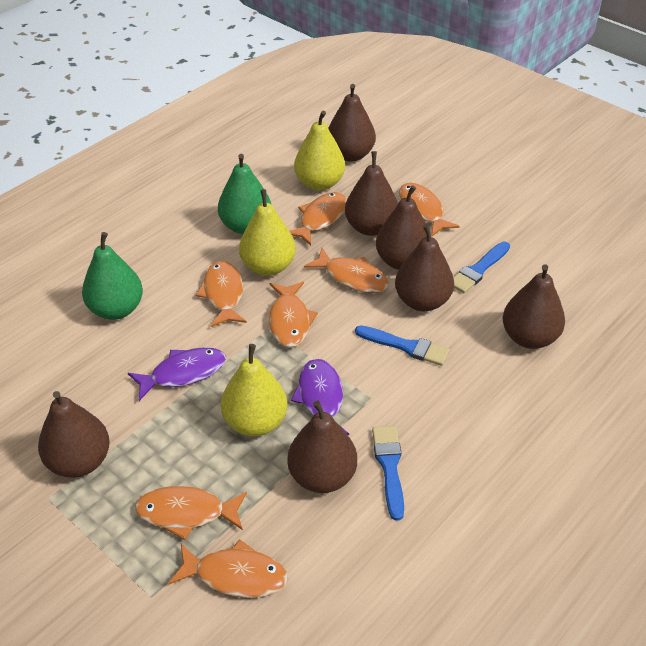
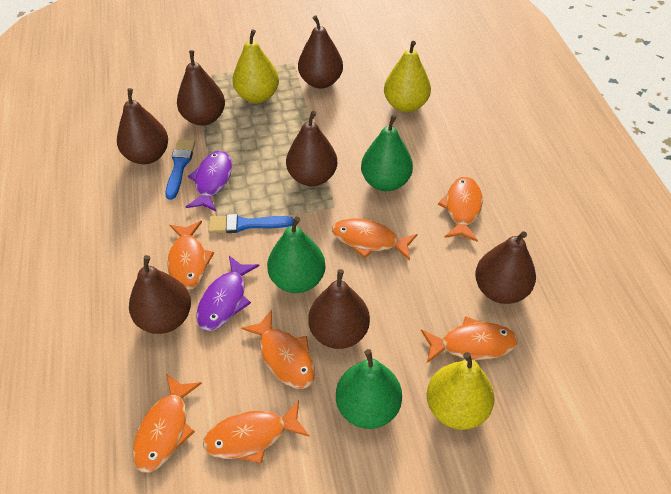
blue brush: 3 -> 2
green pear: 2 -> 3

